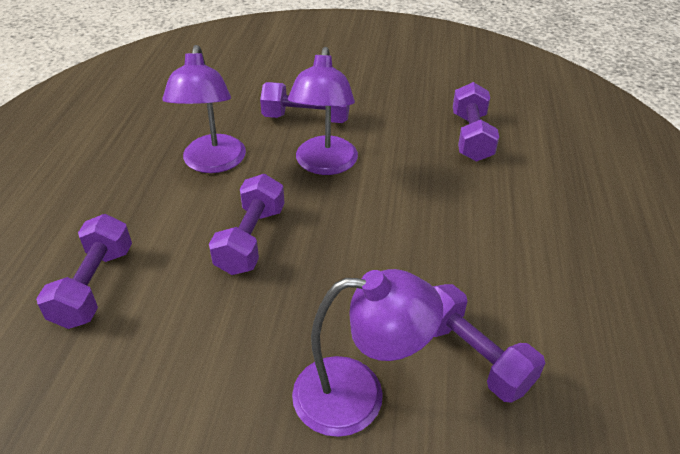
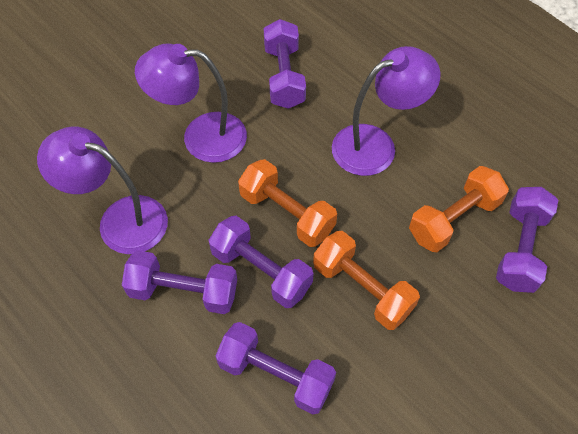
orange dumbbell: 0 -> 3

